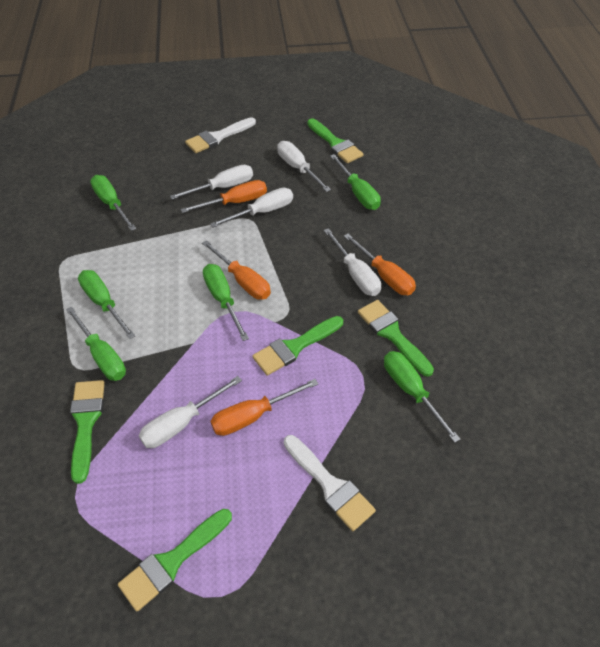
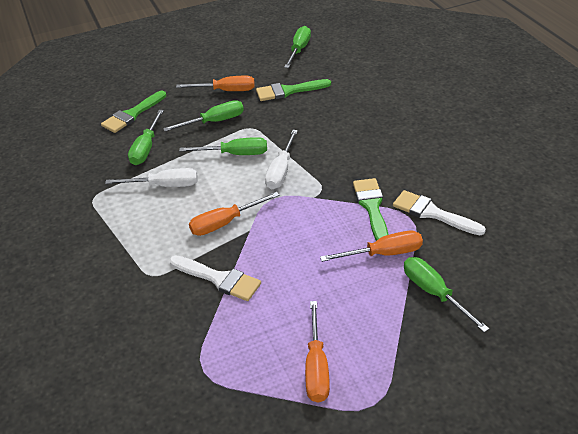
green brush: 5 -> 3
green screwdriver: 6 -> 5
white screwdriver: 5 -> 2

